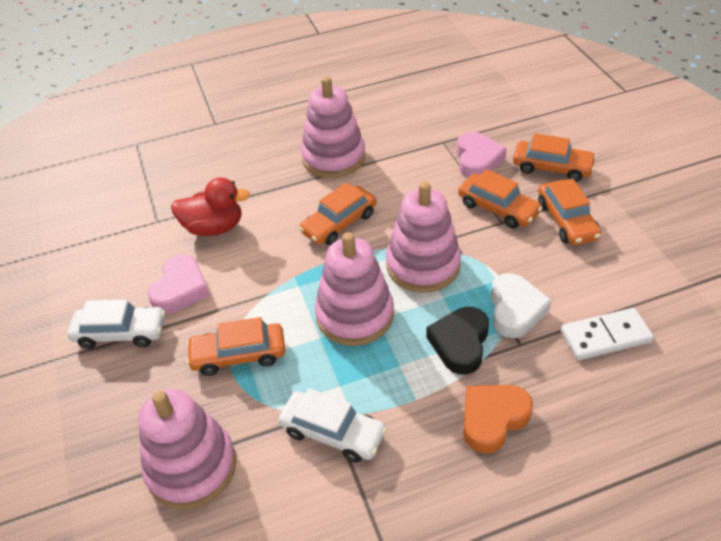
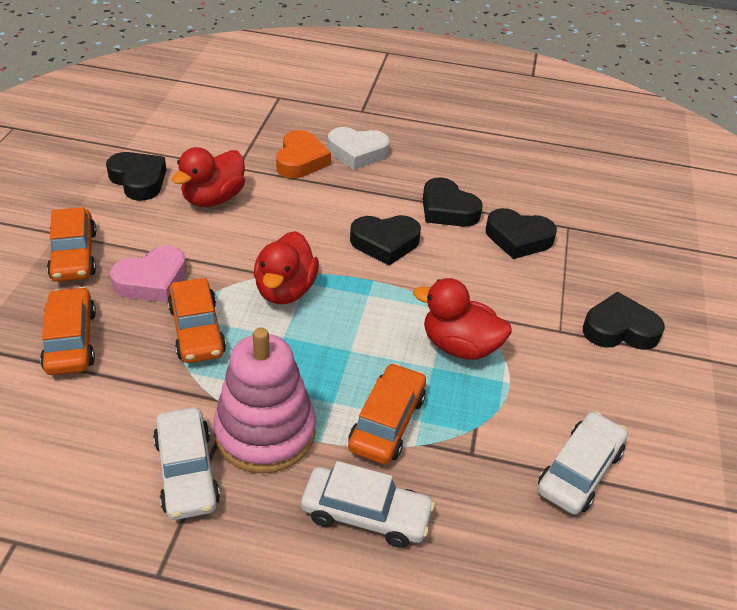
black heart: 1 -> 5
orange car: 5 -> 4
pink heart: 2 -> 1
pink stacking toy: 4 -> 1
red duck: 1 -> 3
white car: 2 -> 3
white domino: 1 -> 0

